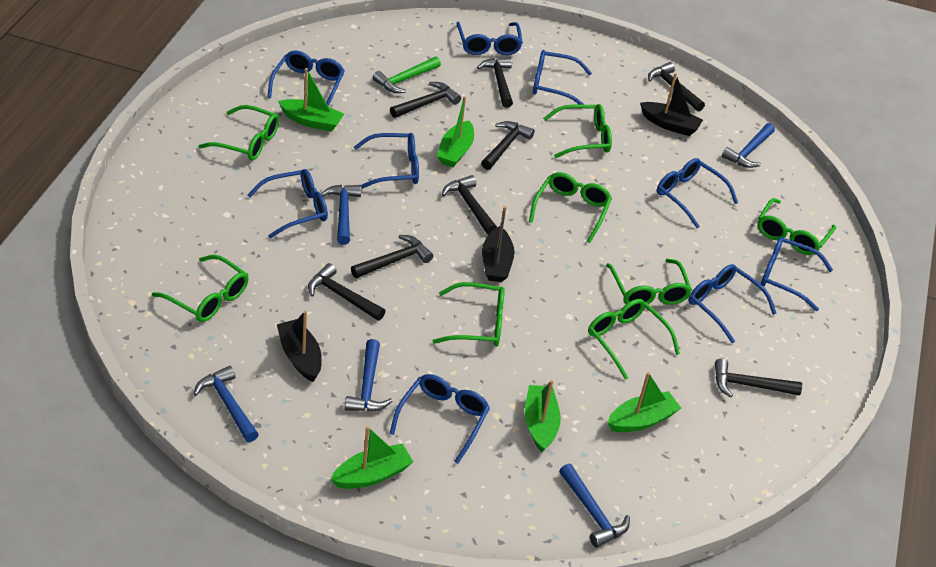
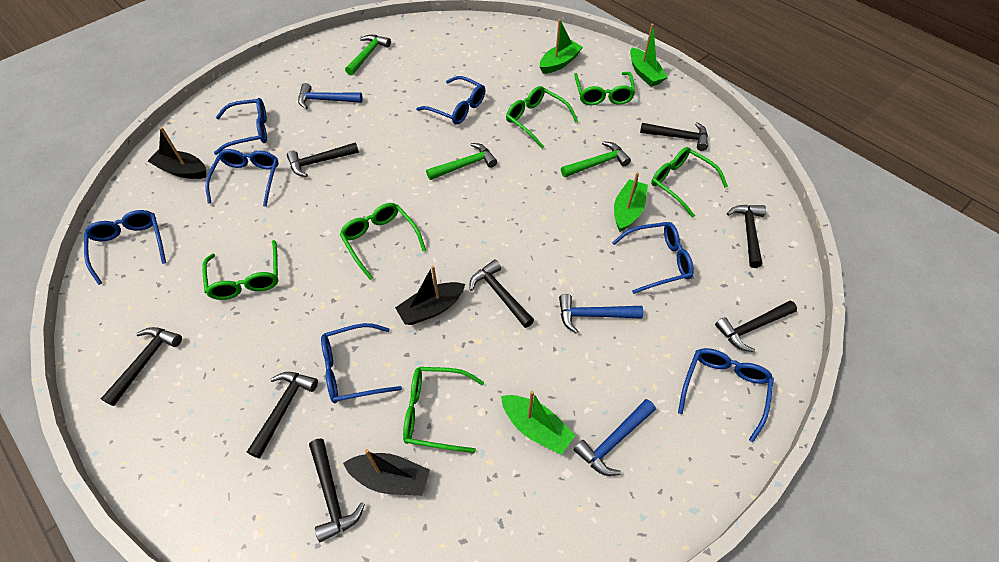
blue glasses: 9 -> 7
blue hammer: 5 -> 3
green boat: 5 -> 4
green glasses: 8 -> 6
green hammer: 1 -> 3

